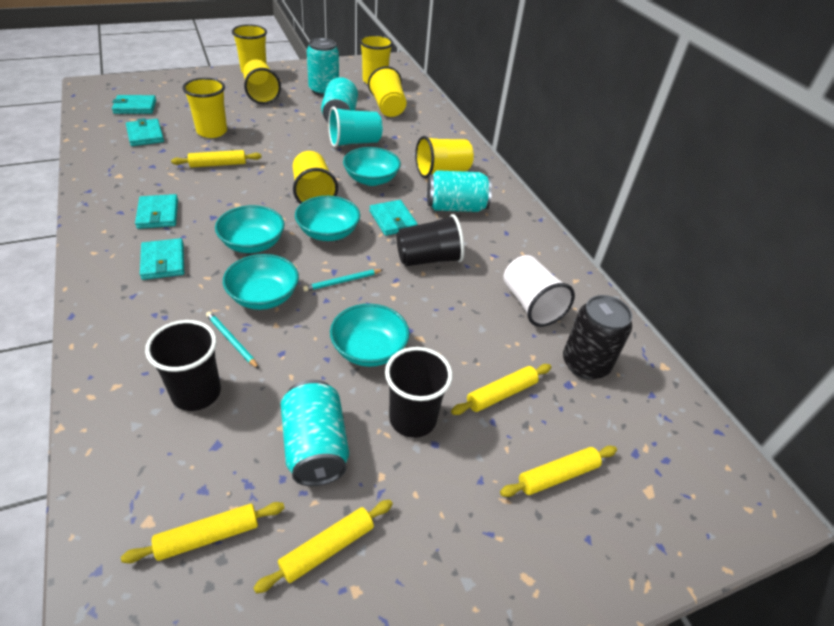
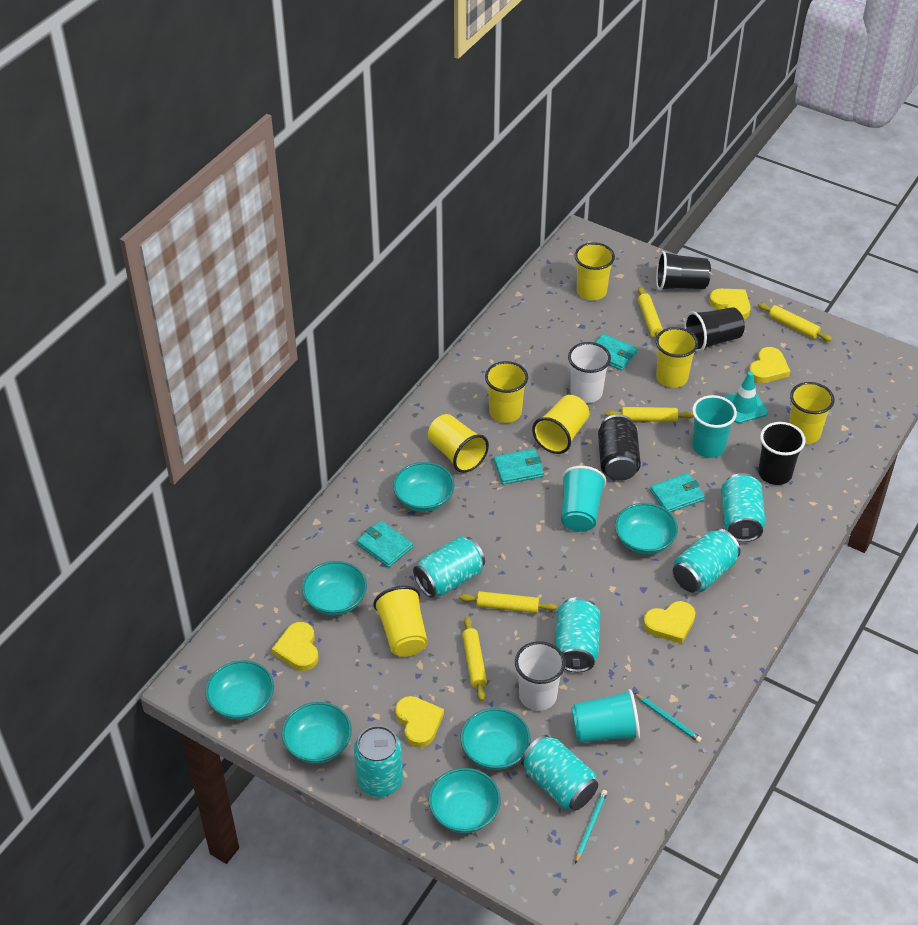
turquoise bowl: 5 -> 7
turquoise can: 4 -> 6
turquoise cup: 1 -> 3
turquoise traffic cone: 0 -> 1
turquoise wallet: 5 -> 4
white cup: 1 -> 2
yellow heart: 0 -> 5

